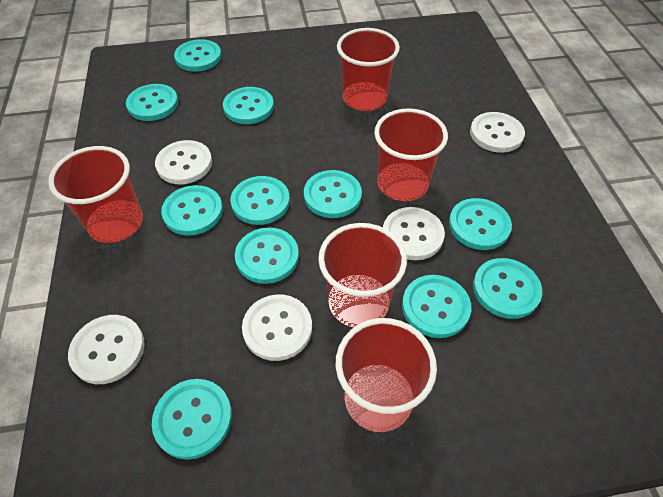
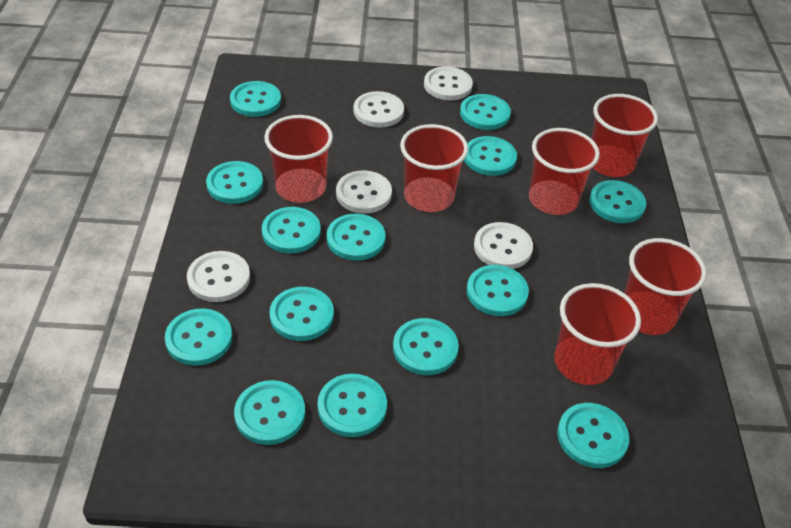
red cup: 5 -> 6
turquoise button: 11 -> 14

